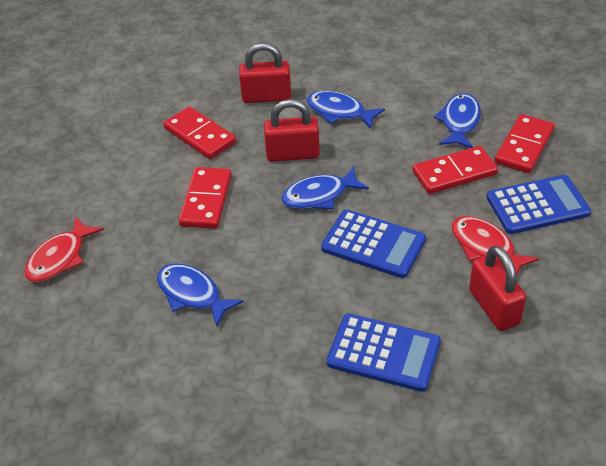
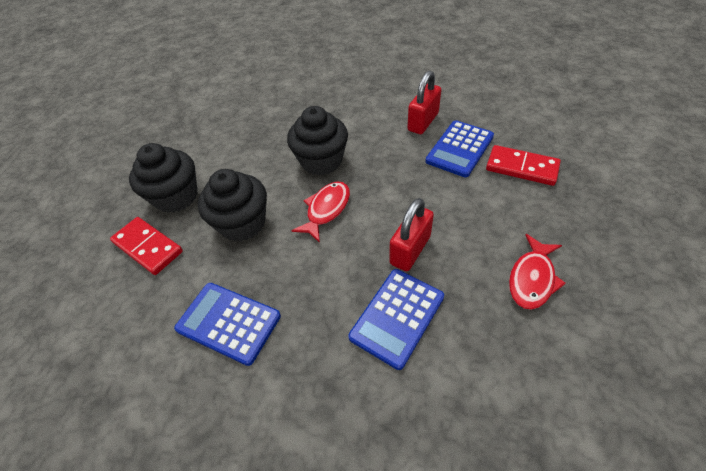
black cupcake: 0 -> 3
blue fish: 4 -> 0
red domino: 4 -> 2
red padlock: 3 -> 2

